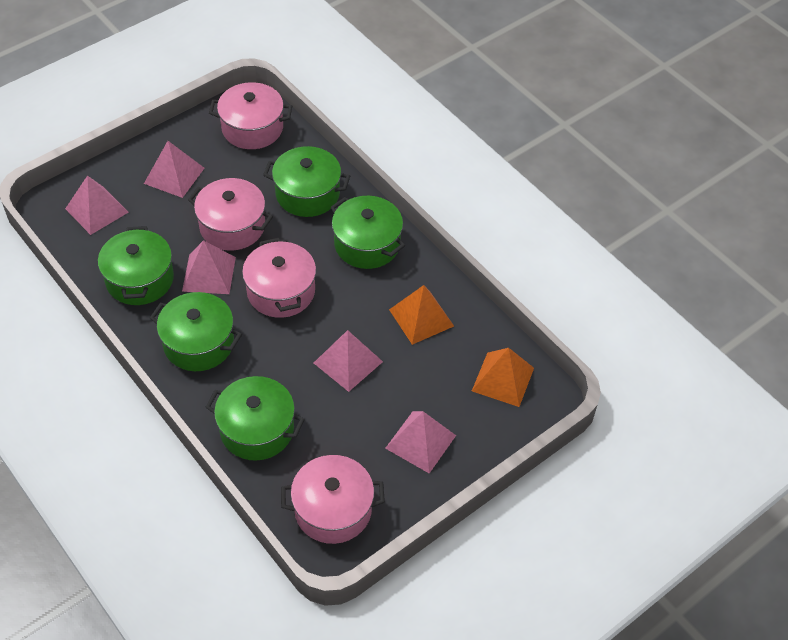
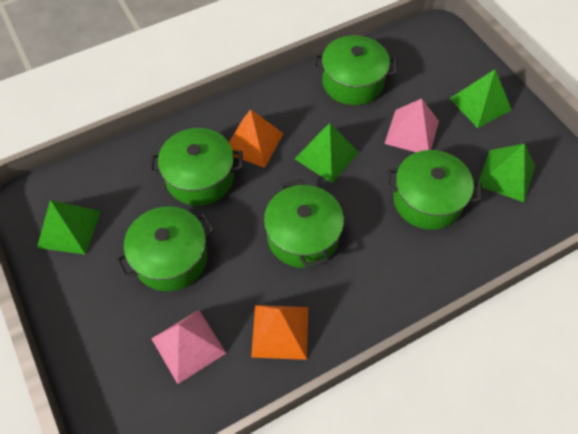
green pyramid: 0 -> 4
pink pot: 4 -> 0
pink pyramid: 5 -> 2

